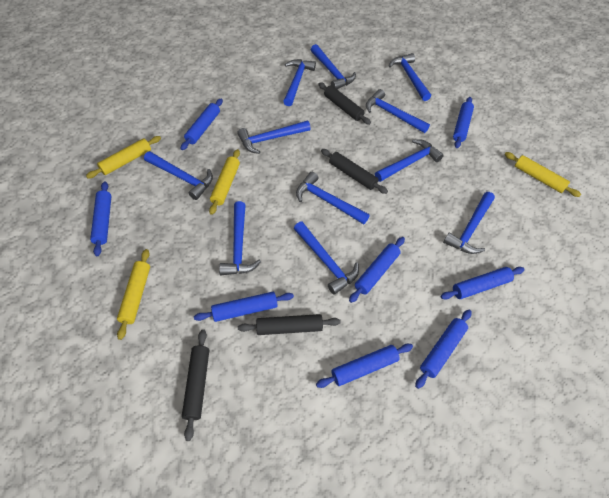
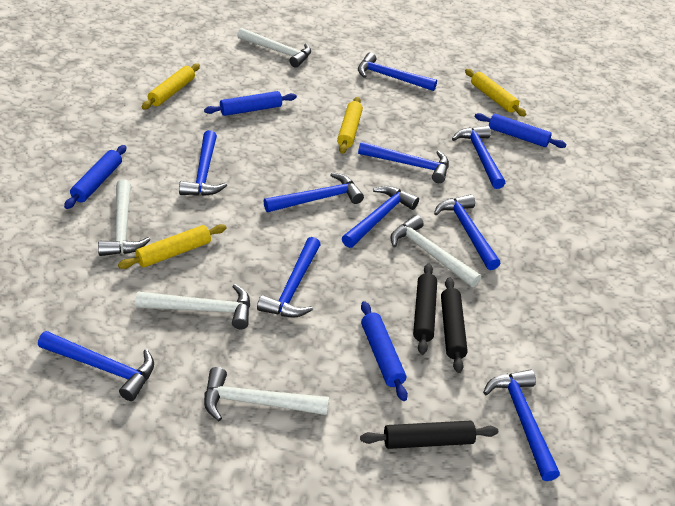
black rolling pin: 4 -> 3
blue hammer: 11 -> 10
blue rolling pin: 8 -> 4
white hammer: 0 -> 5

